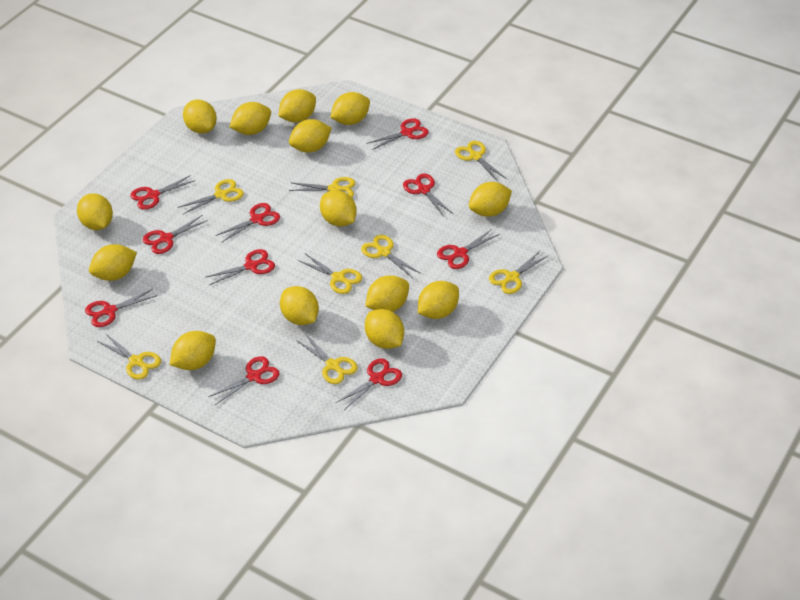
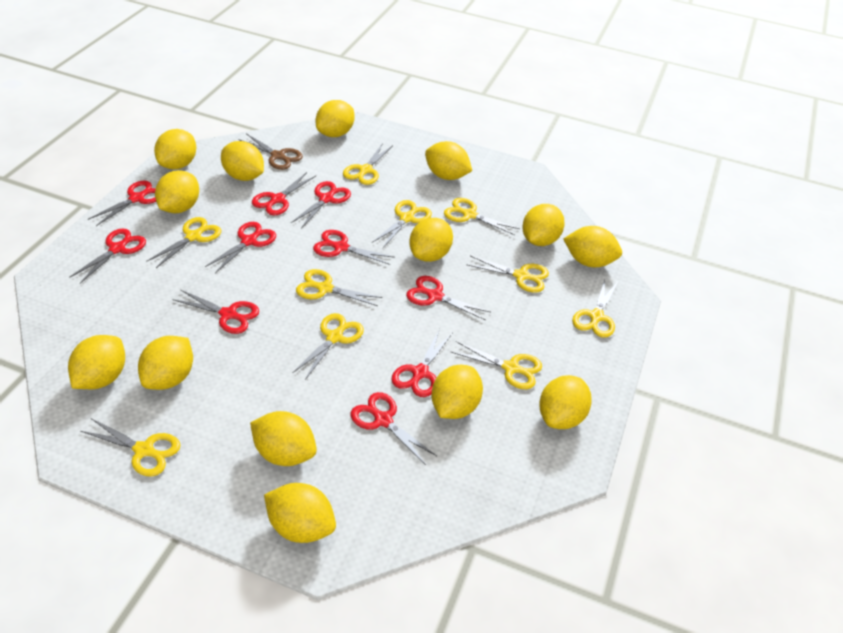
brown scissors: 0 -> 1
yellow scissors: 8 -> 10

